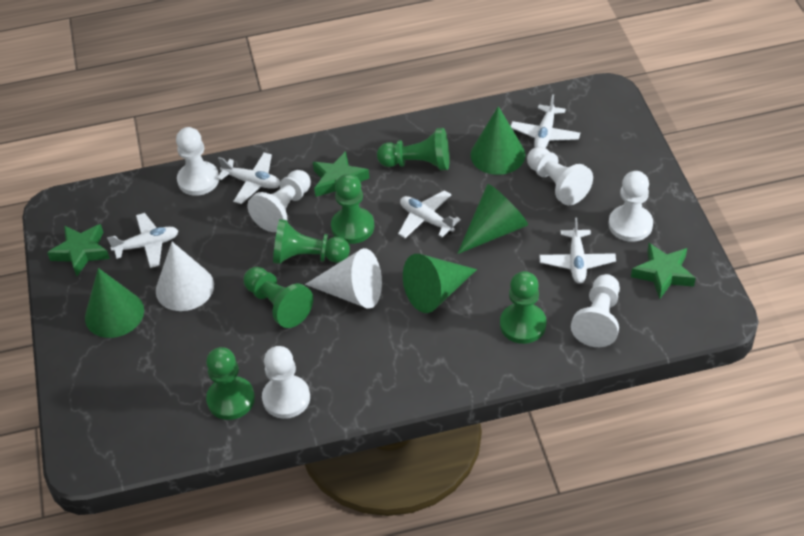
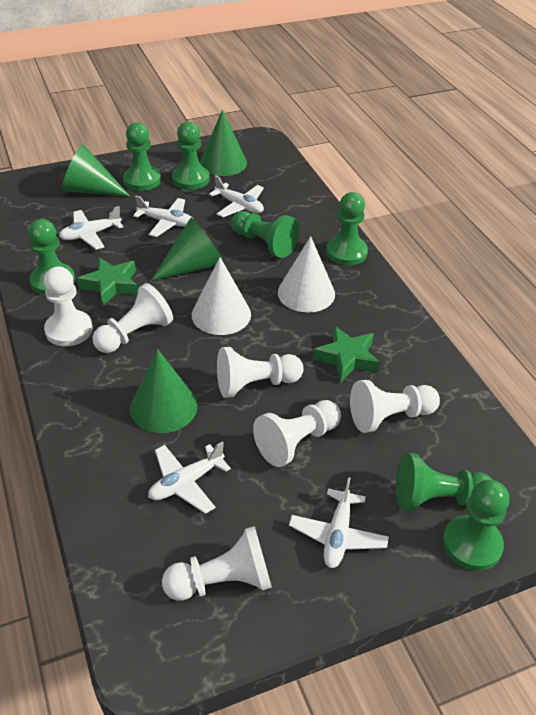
green pawn: 6 -> 7
green star: 3 -> 2

